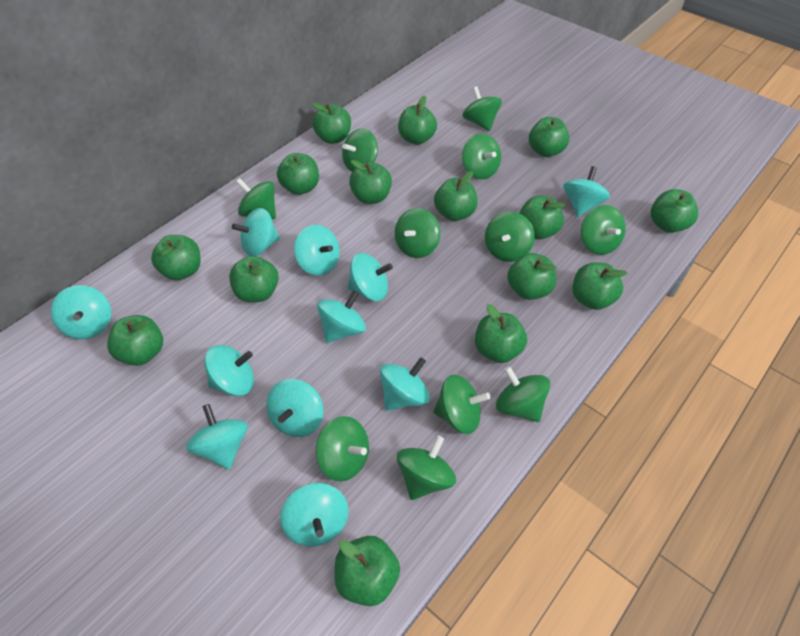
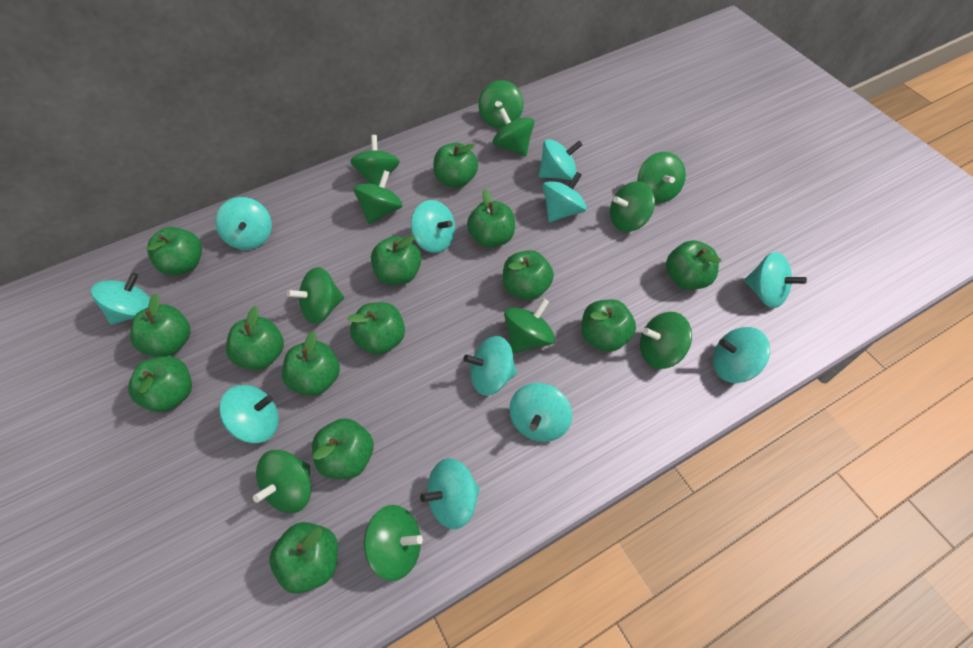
green apple: 15 -> 14

